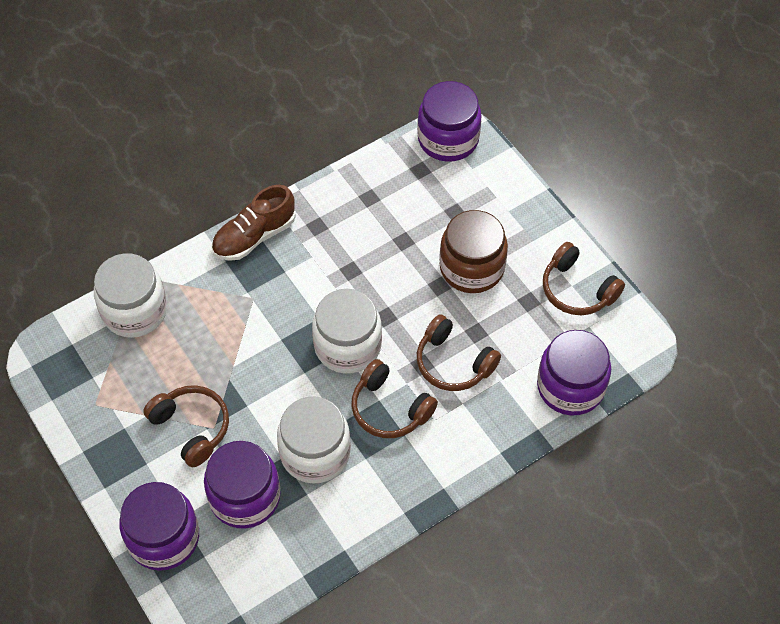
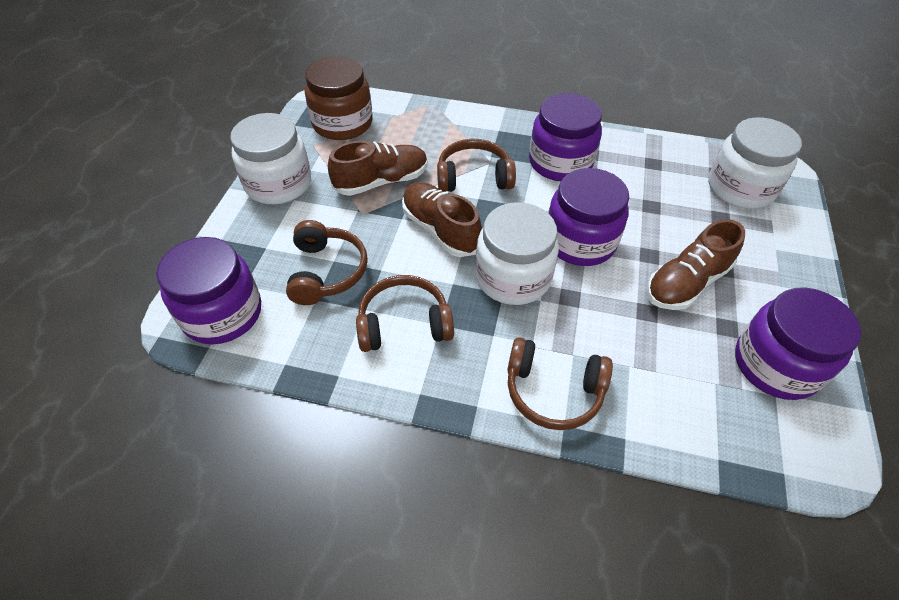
brown shoe: 1 -> 3

